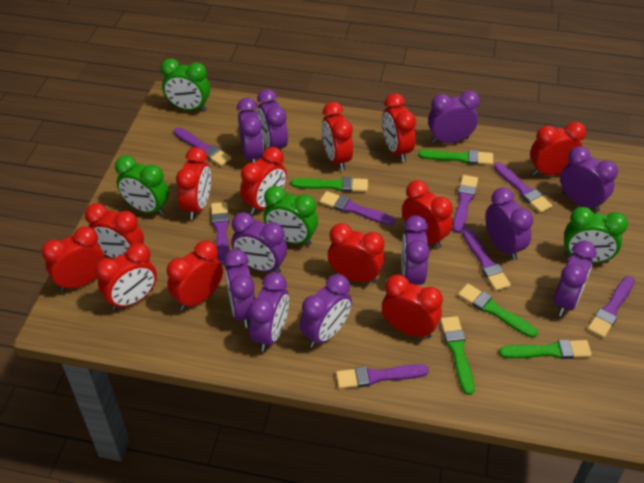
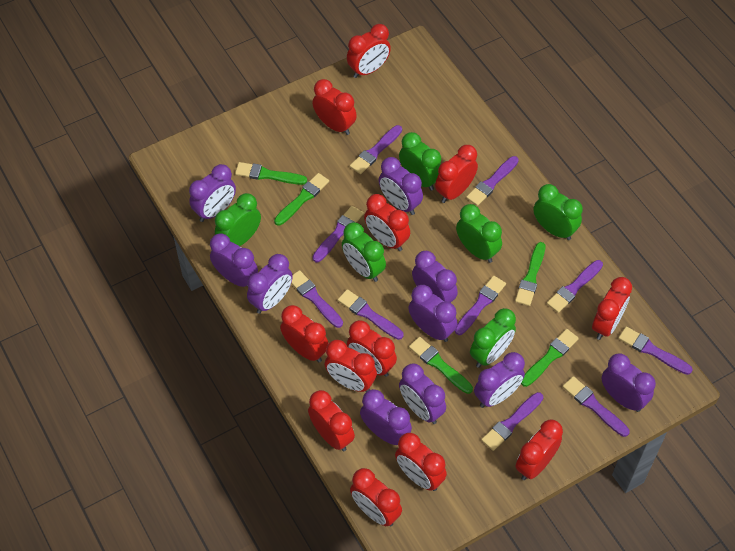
green clock: 4 -> 6
purple brush: 8 -> 10
purple clock: 11 -> 10

